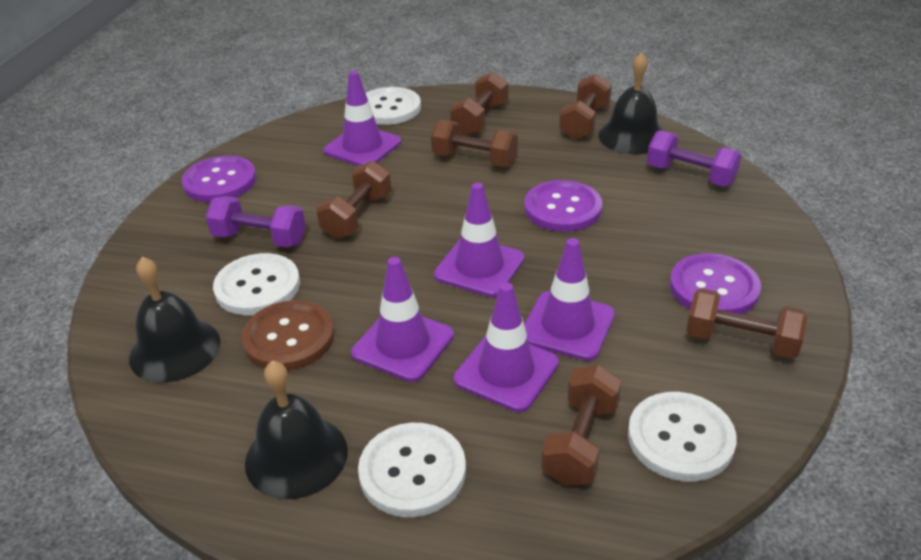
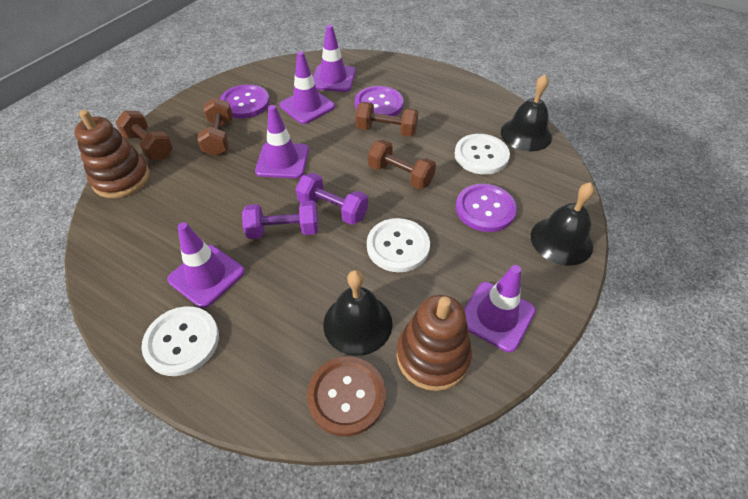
brown dumbbell: 6 -> 4
brown stacking toy: 0 -> 2
white button: 4 -> 3

